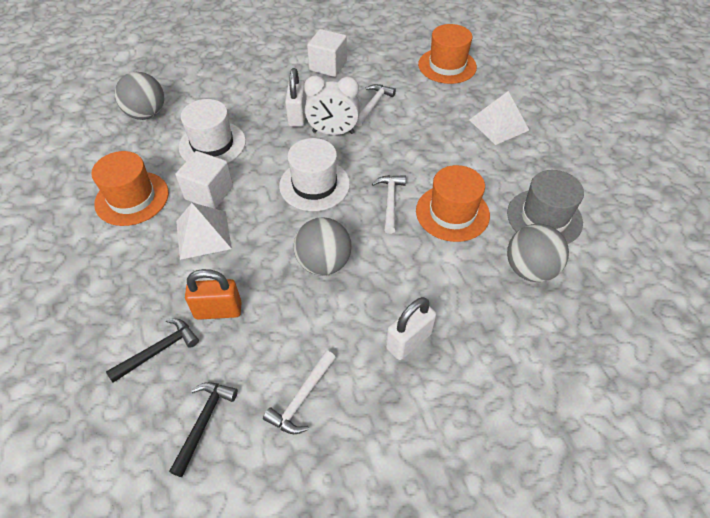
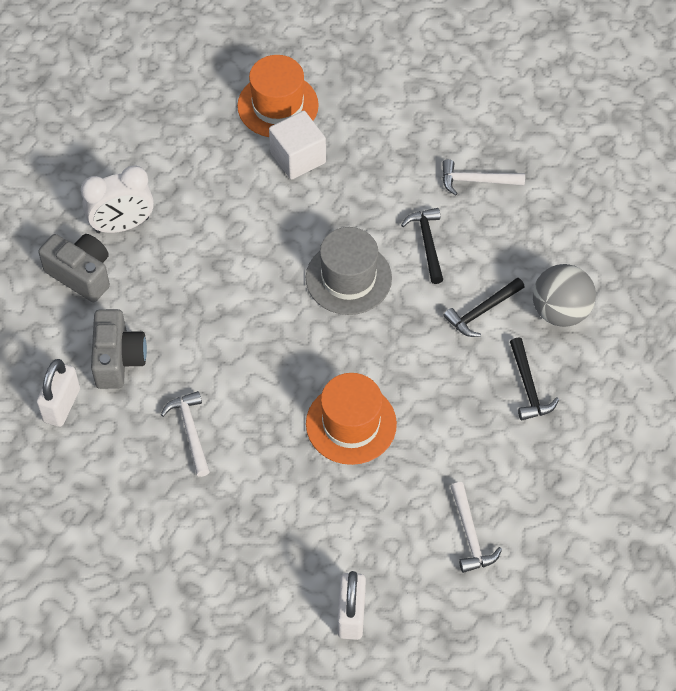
black hammer: 2 -> 3
grey ball: 3 -> 1
grey camera: 0 -> 2
orange hat: 3 -> 2
orange padlock: 1 -> 0
white cube: 2 -> 1
white hat: 2 -> 0
white pyramid: 2 -> 0

